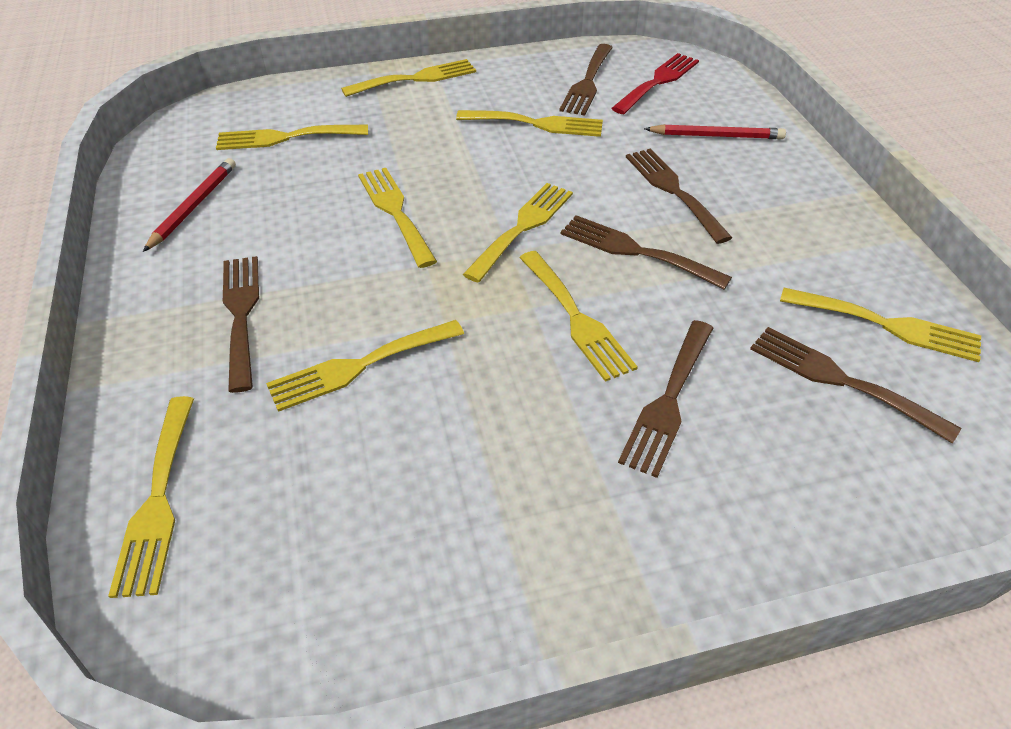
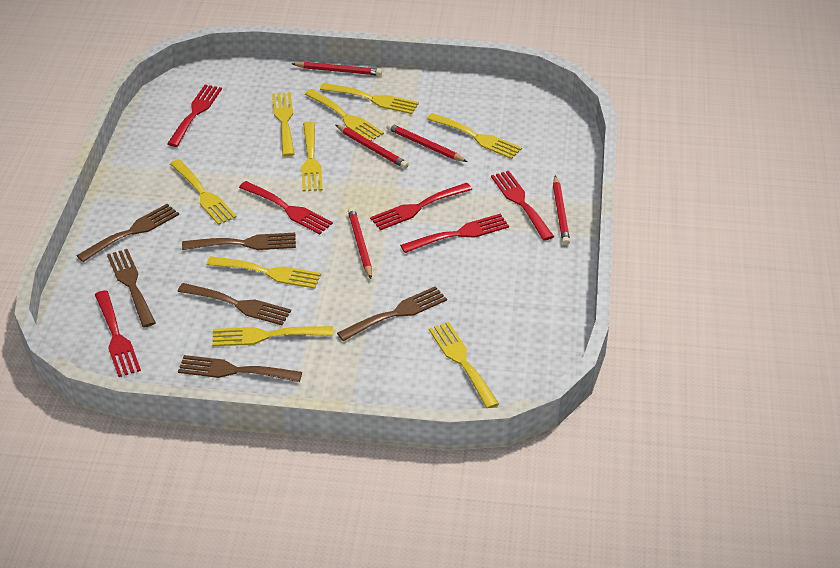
red fork: 1 -> 6
red pencil: 2 -> 5

